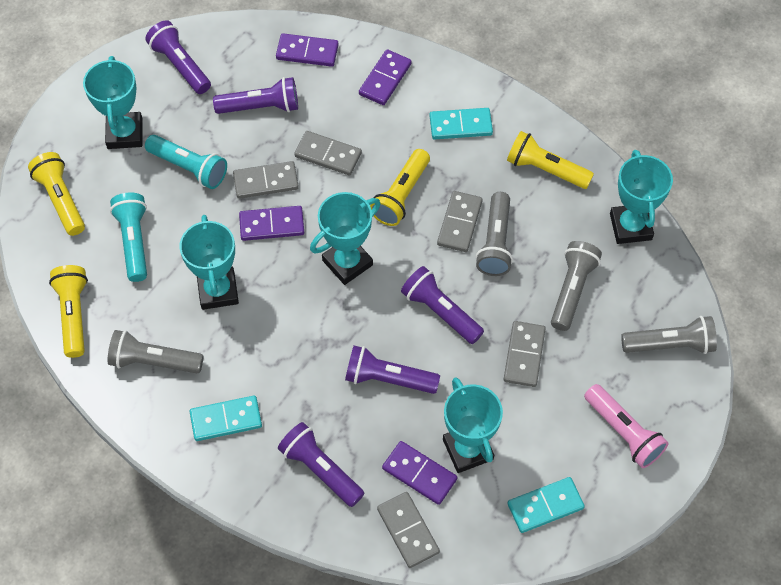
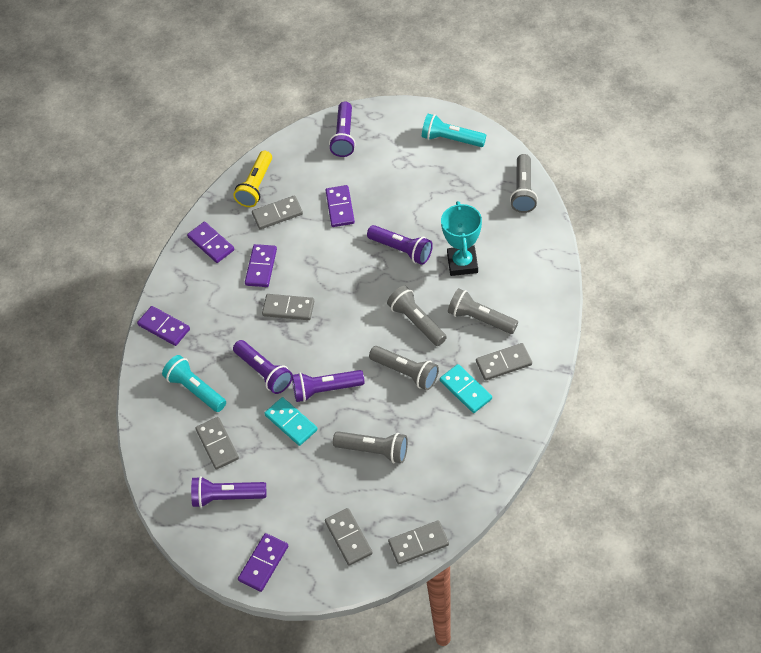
grey domino: 5 -> 6
grey flashlight: 4 -> 5
pink flashlight: 1 -> 0
purple domino: 4 -> 5
turquoise domino: 3 -> 2
turquoise trophy: 5 -> 1
yellow flashlight: 4 -> 1

